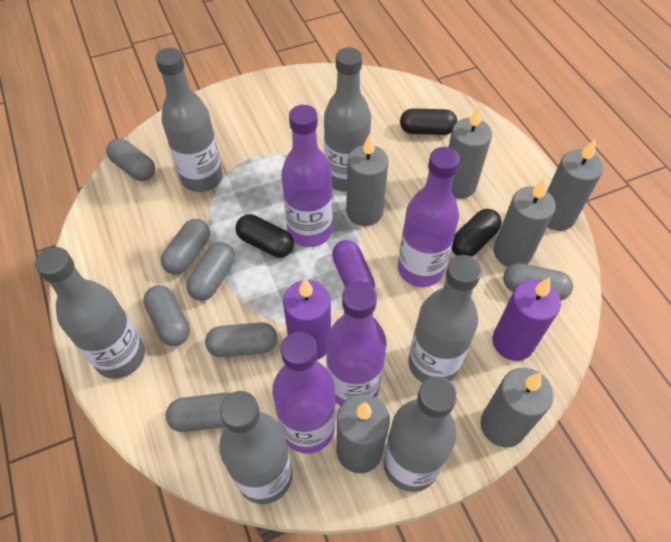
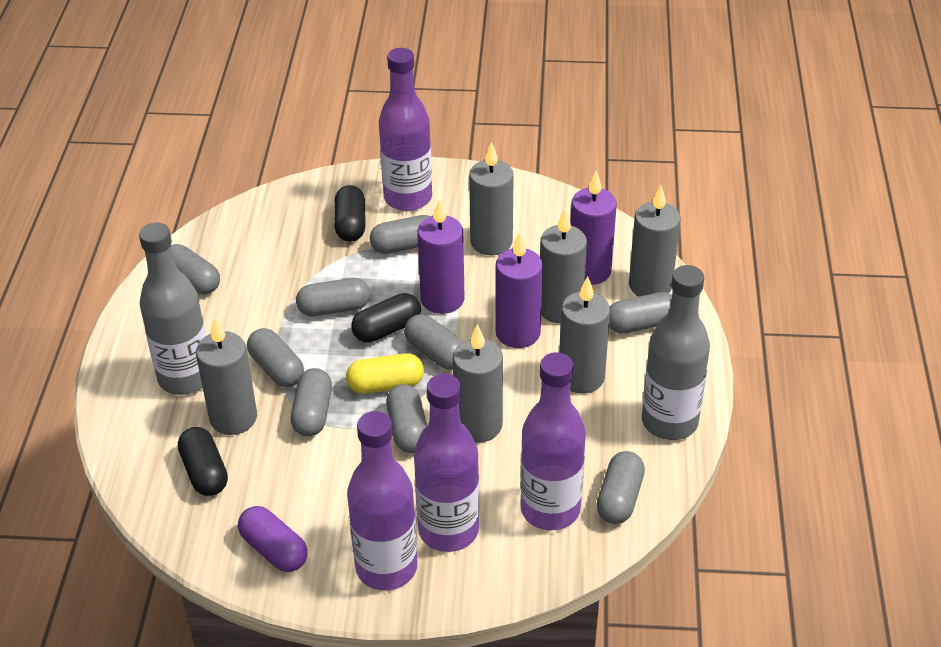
grey bottle: 6 -> 2
grey capsule: 7 -> 9
purple candle: 2 -> 3
yellow capsule: 0 -> 1

